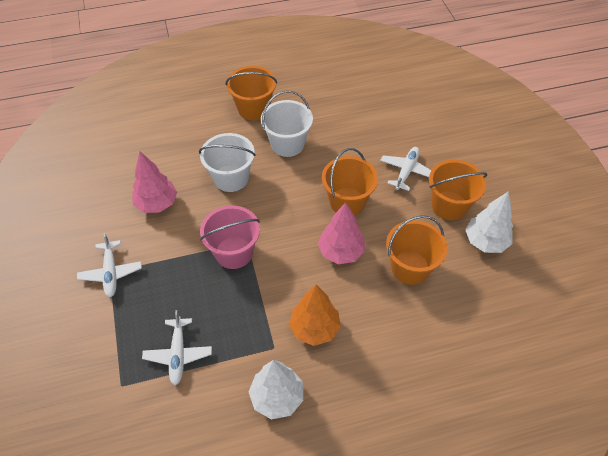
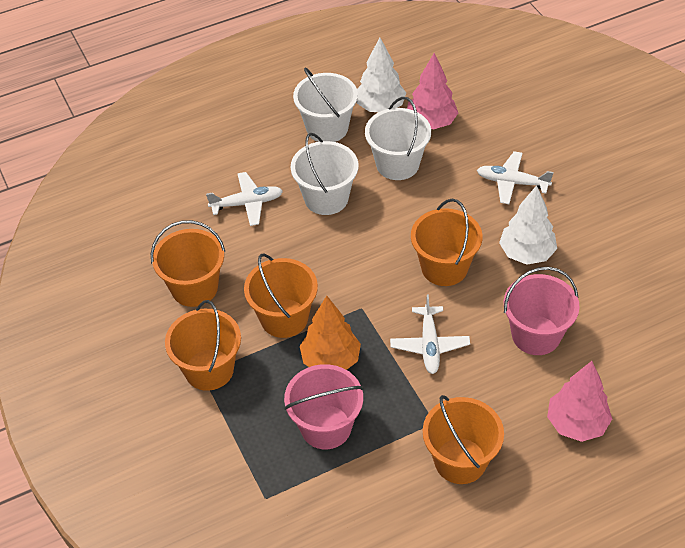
orange bucket: 4 -> 5
pink bucket: 1 -> 2
white bucket: 2 -> 3

